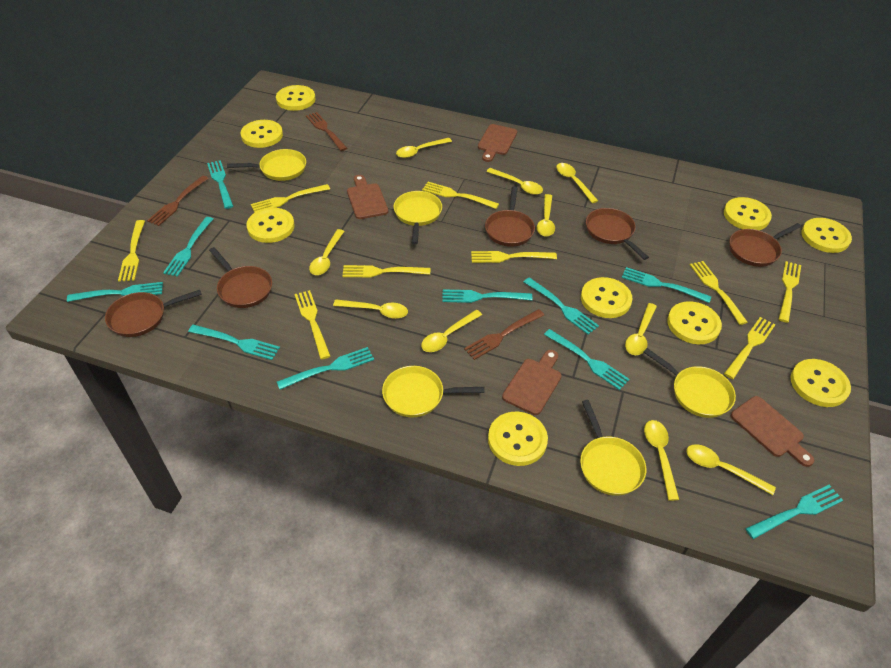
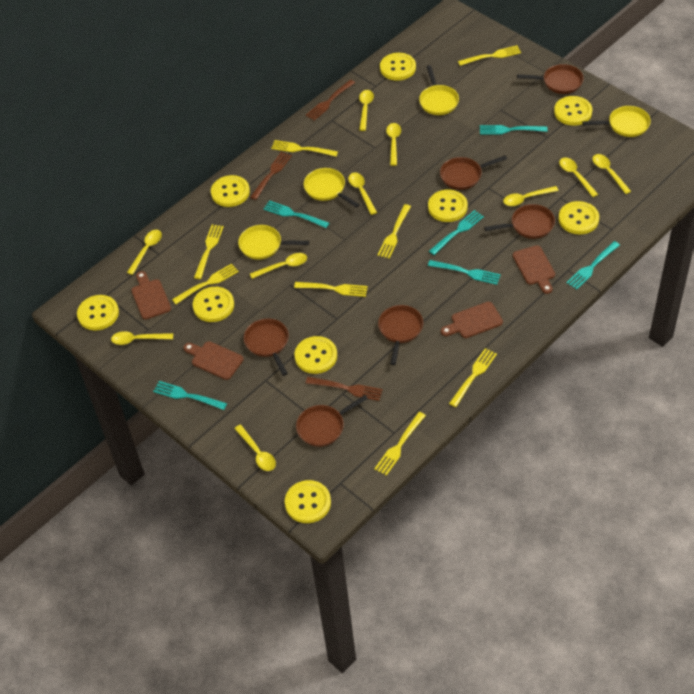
brown pan: 5 -> 6
turquoise fork: 10 -> 6
yellow fork: 9 -> 8
yellow pan: 5 -> 4

